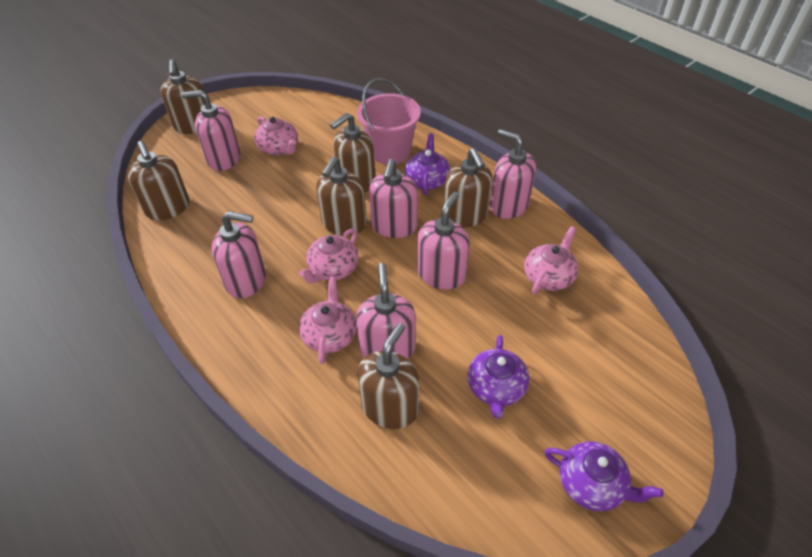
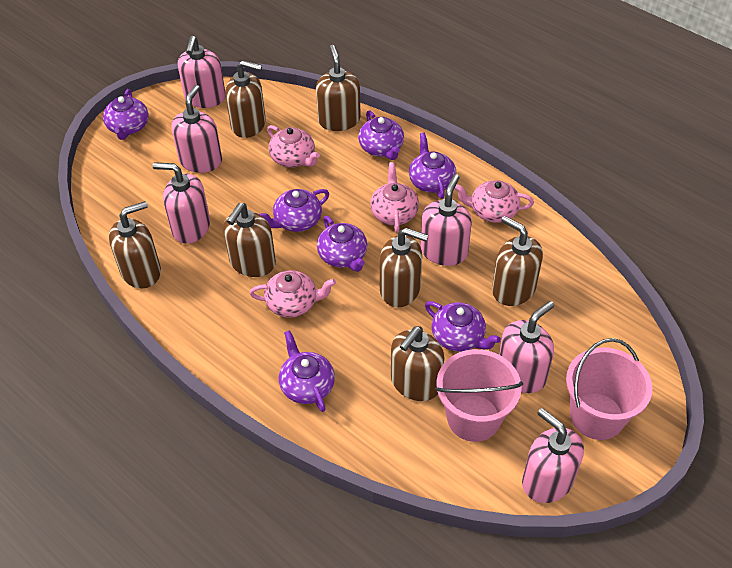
brown soap dispenser: 6 -> 7
pink bucket: 1 -> 2
purple teapot: 3 -> 7

